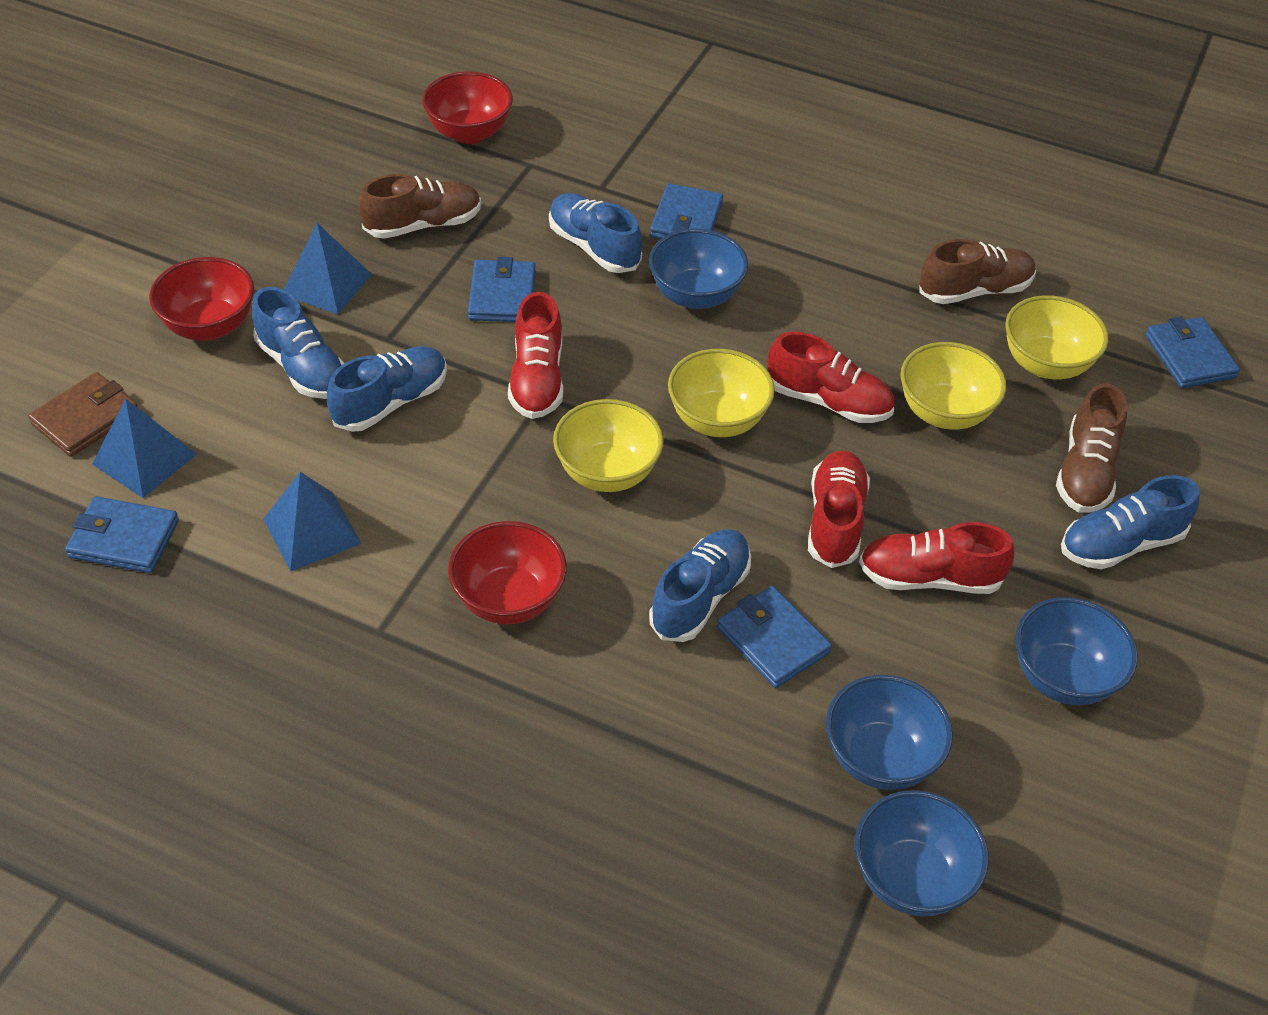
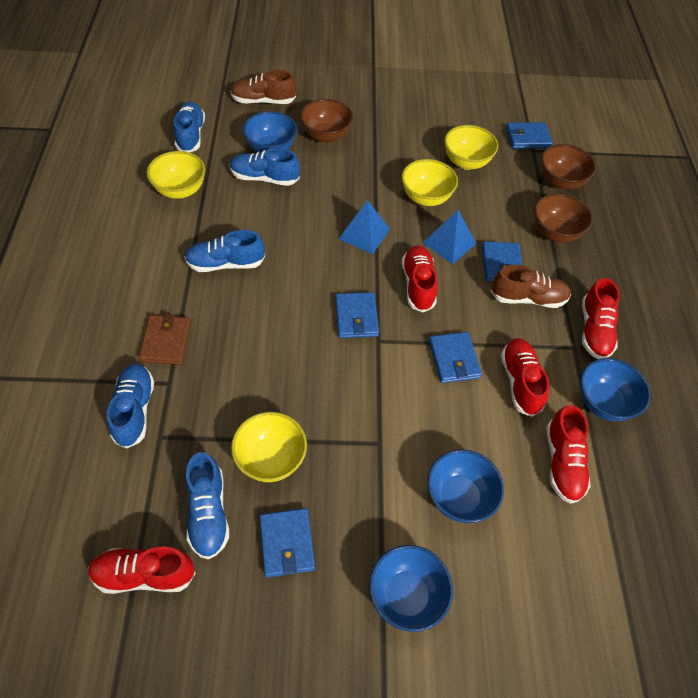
blue pyramid: 3 -> 2
brown bowl: 0 -> 3
brown shoe: 3 -> 2
red bowl: 3 -> 0
red shoe: 4 -> 5

